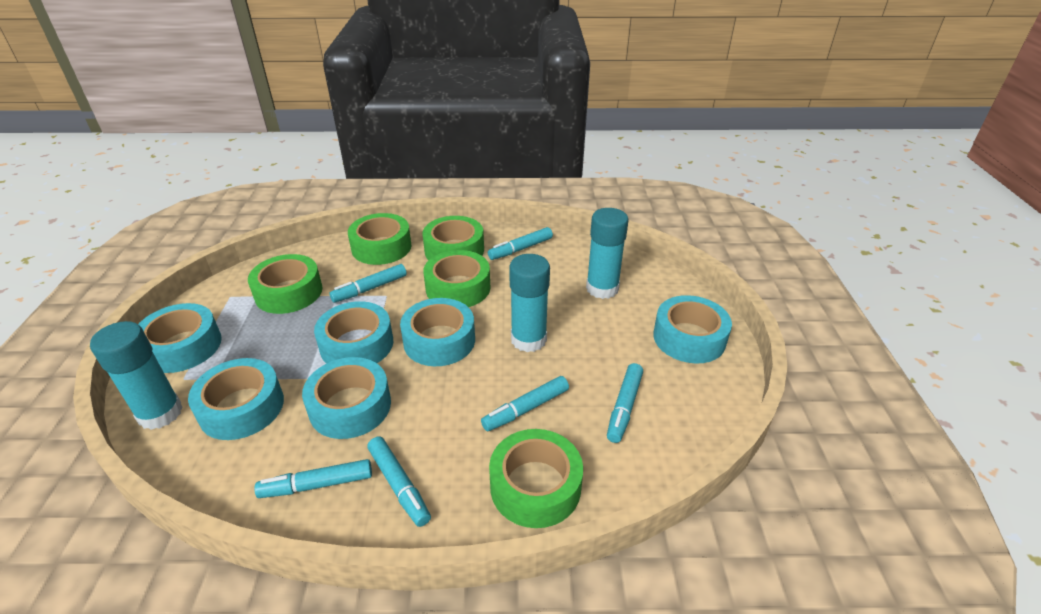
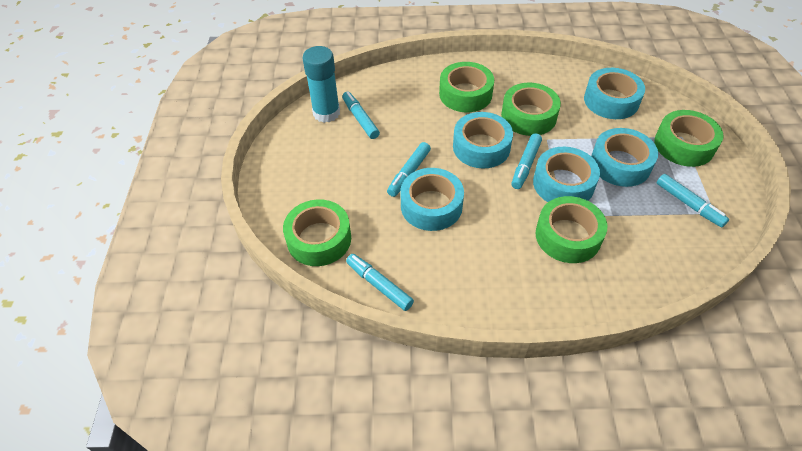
turquoise glue stick: 3 -> 1
turquoise marker: 6 -> 5
turquoise tape: 6 -> 5

